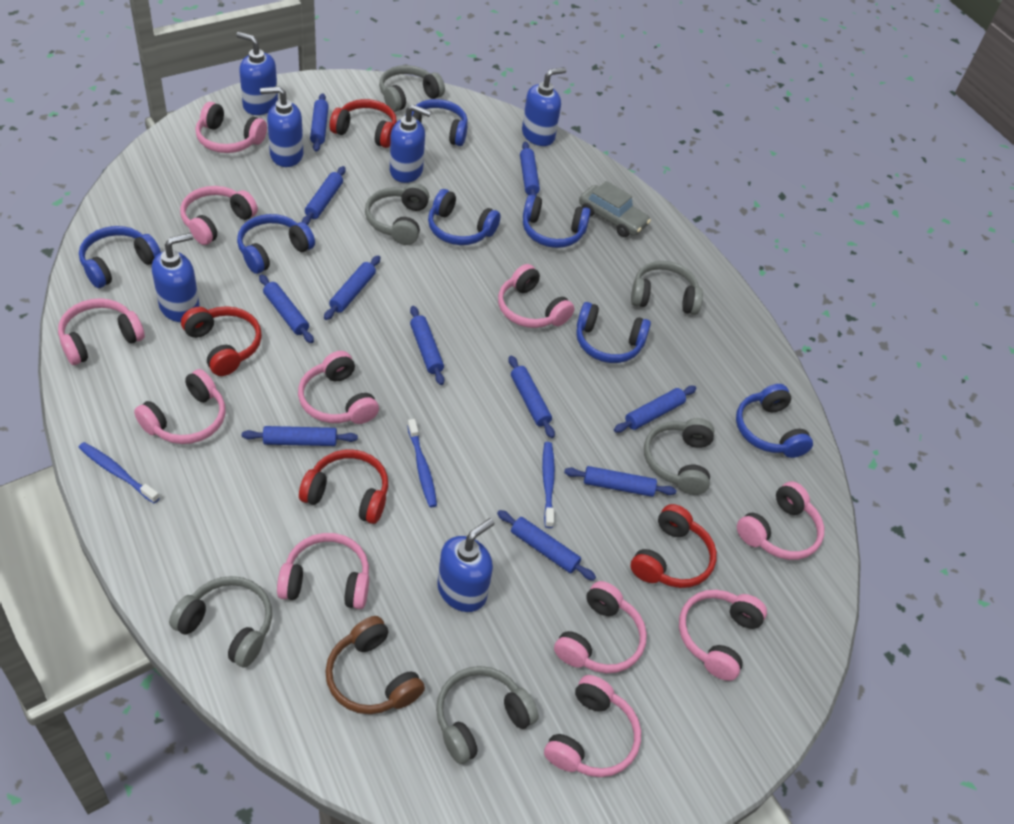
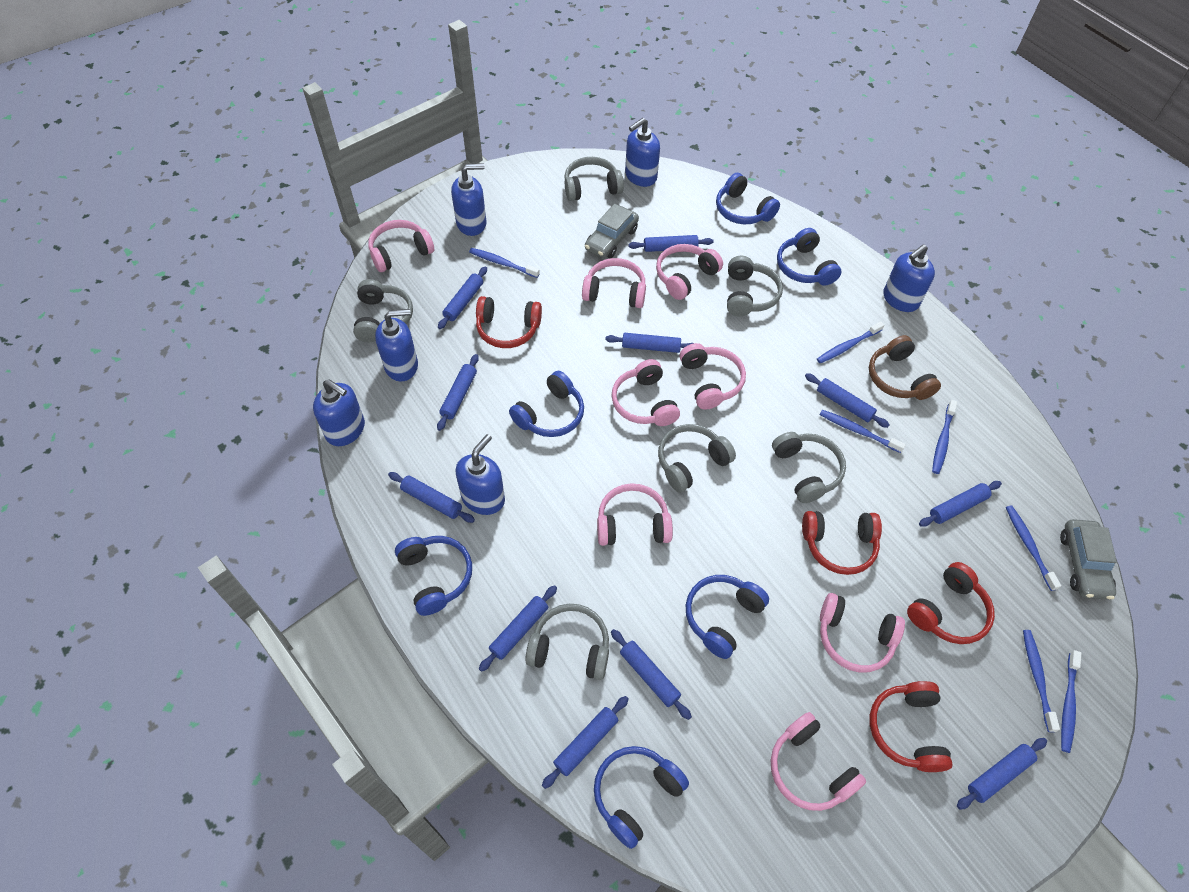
blue headphones: 7 -> 6
blue toothbrush: 3 -> 7
grey car: 1 -> 2
pink headphones: 11 -> 8

